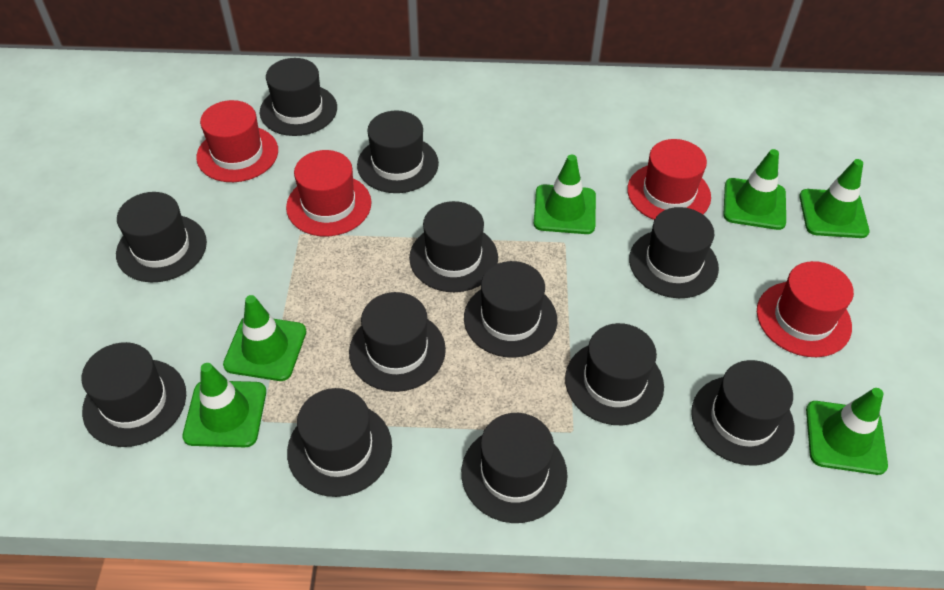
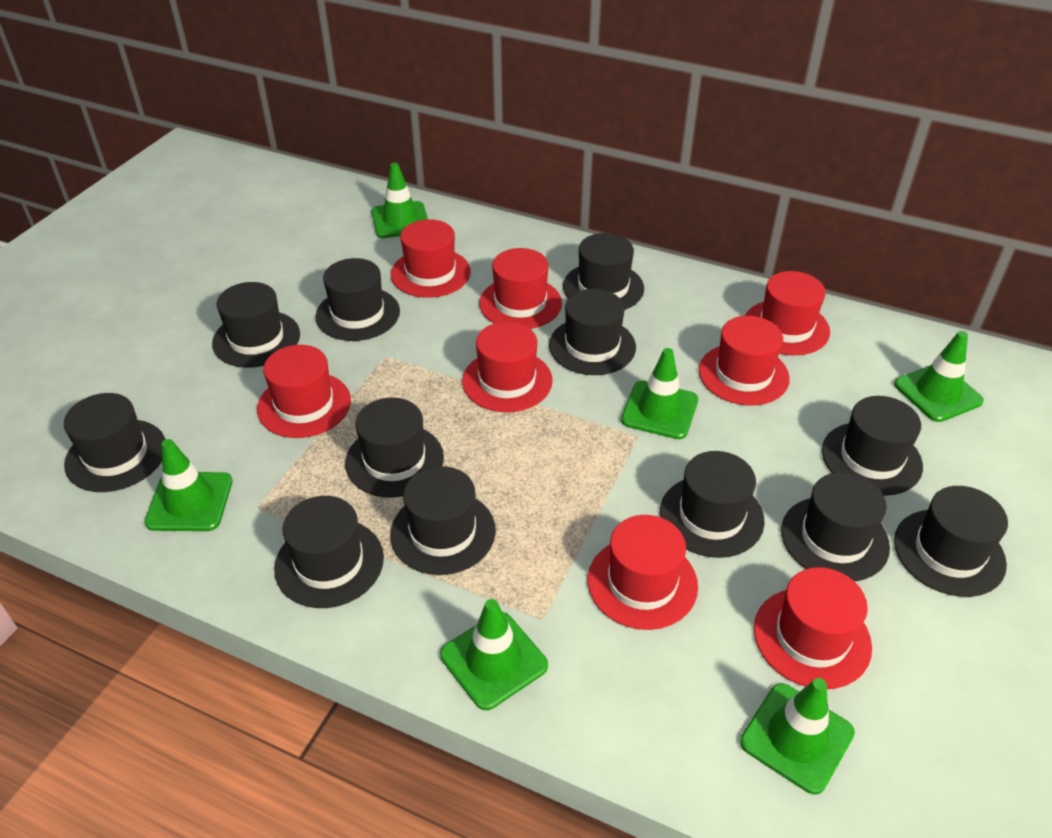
red hat: 4 -> 8

